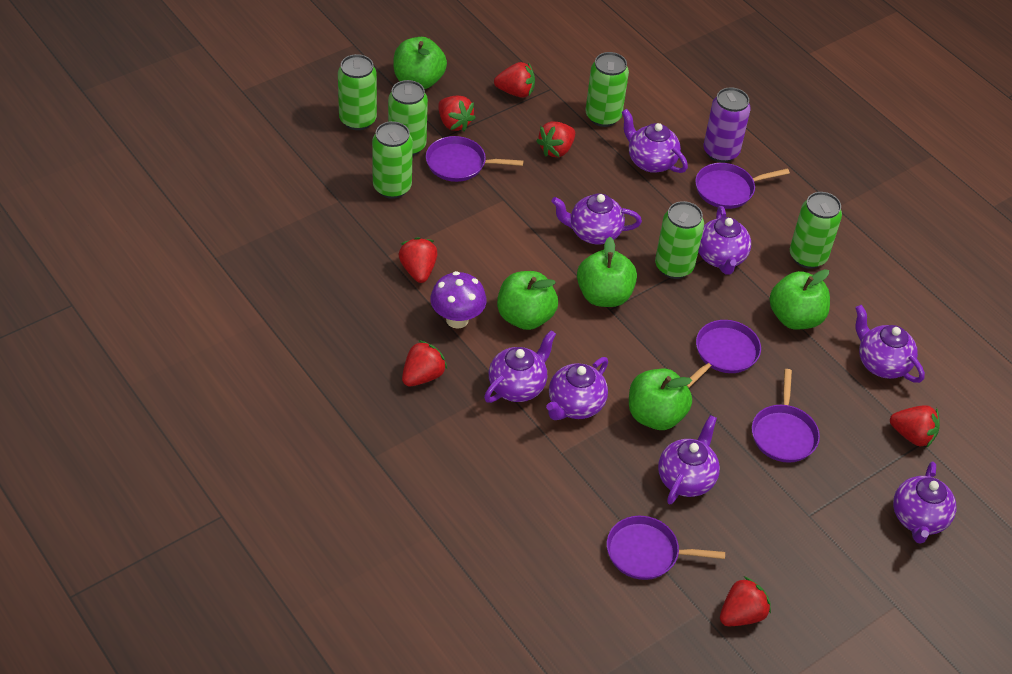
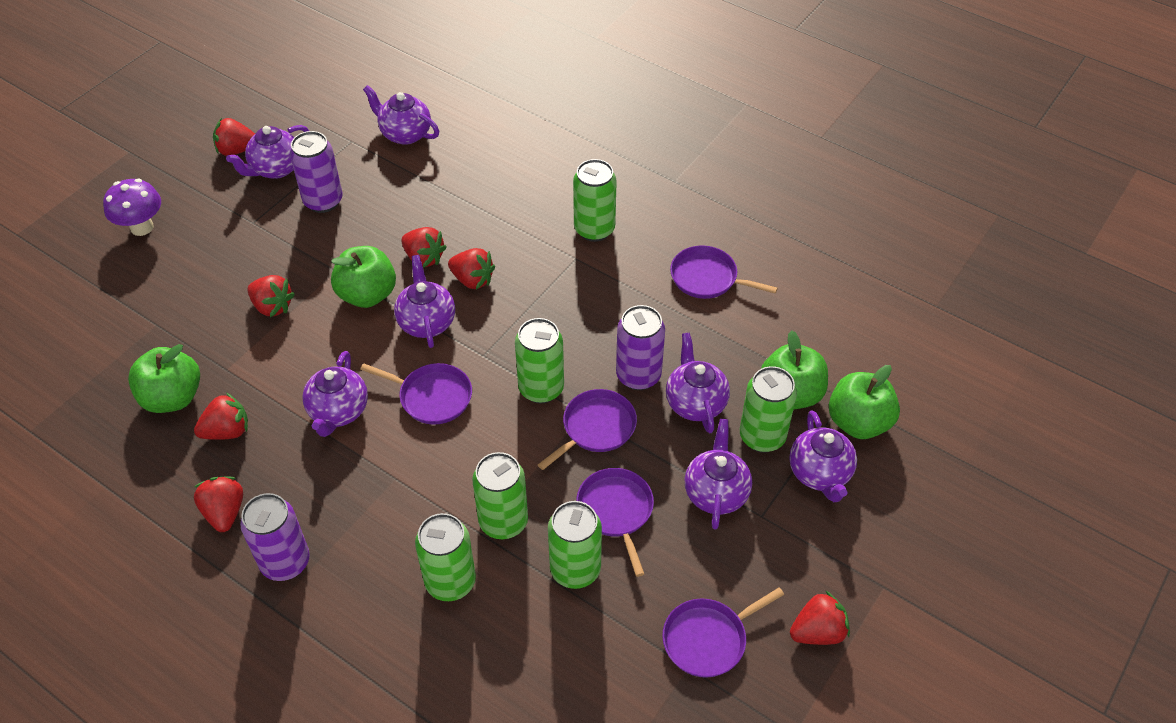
green apple: 5 -> 4
purple can: 1 -> 3
purple teapot: 8 -> 7

